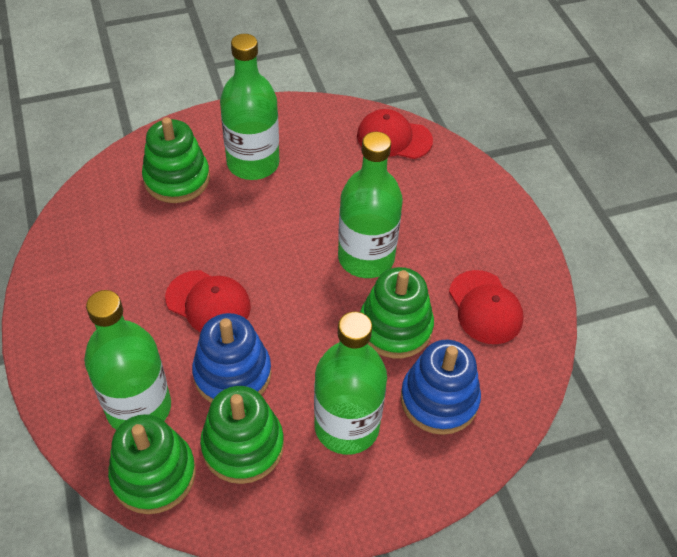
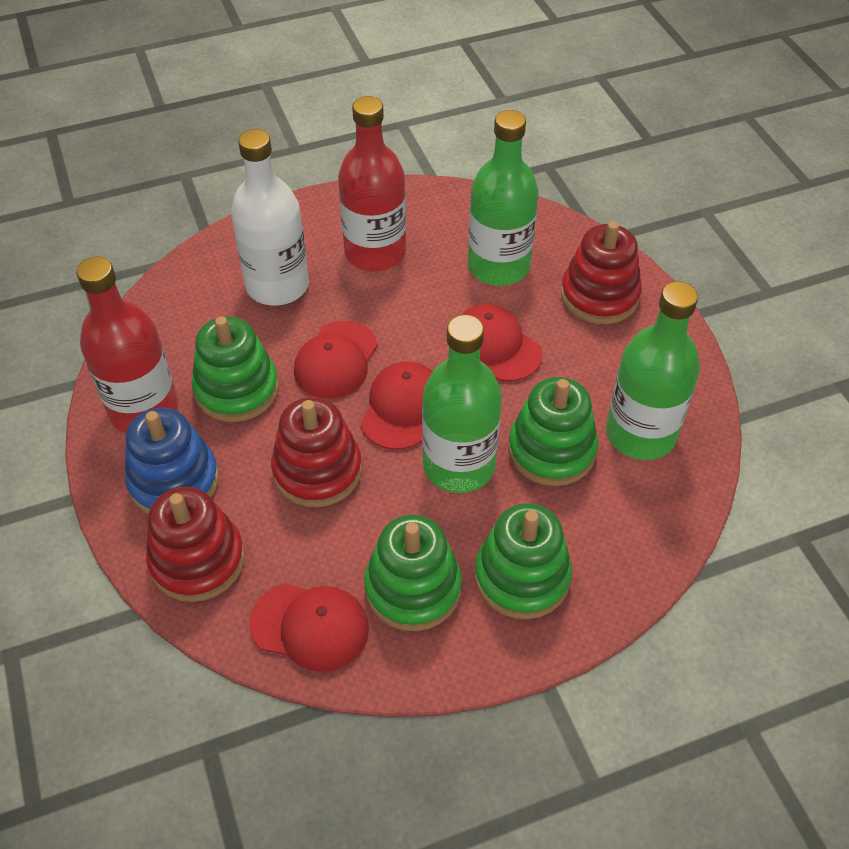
blue stacking toy: 2 -> 1
green bottle: 4 -> 3
red bottle: 0 -> 2
red cap: 3 -> 4
red stacking toy: 0 -> 3
white bottle: 0 -> 1

